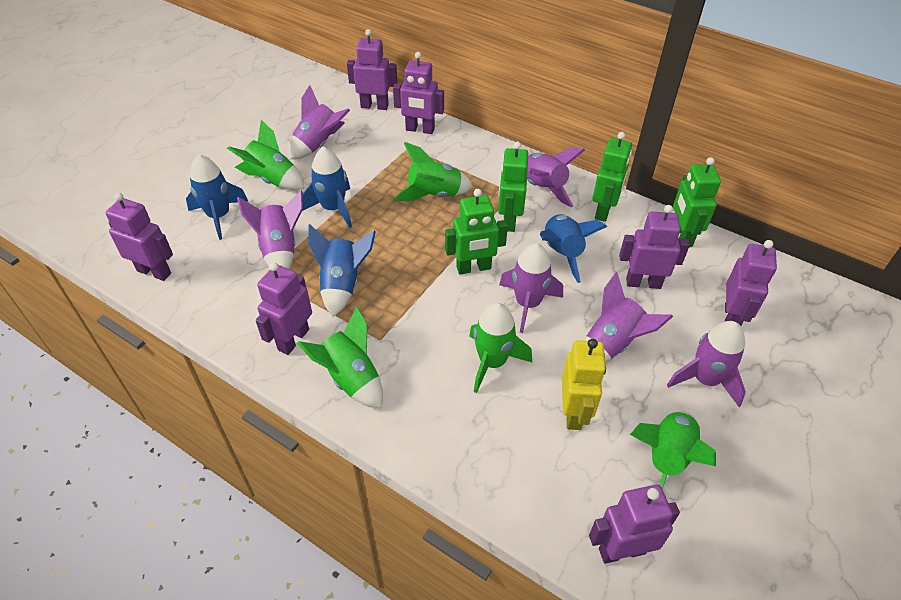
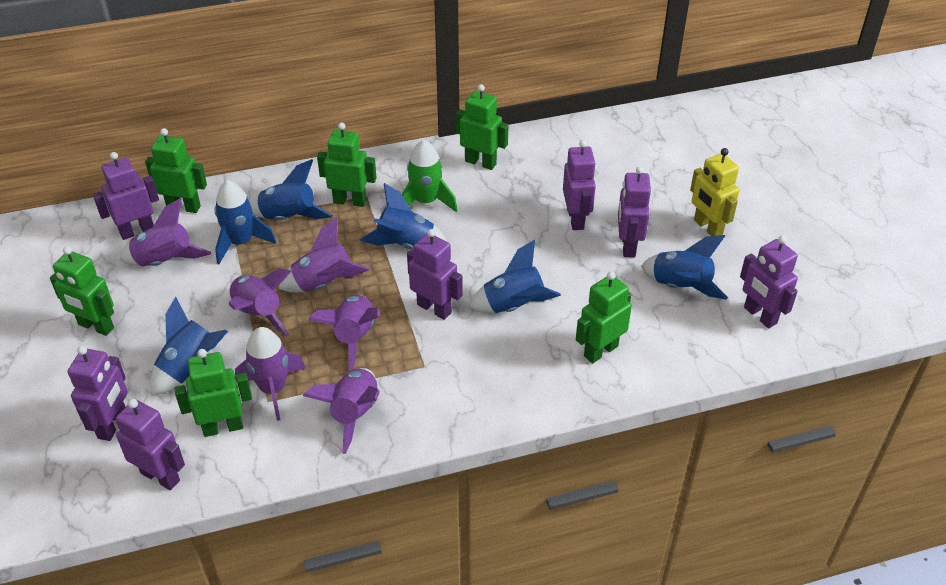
blue rocket: 4 -> 6
green robot: 4 -> 6
green rocket: 5 -> 1

